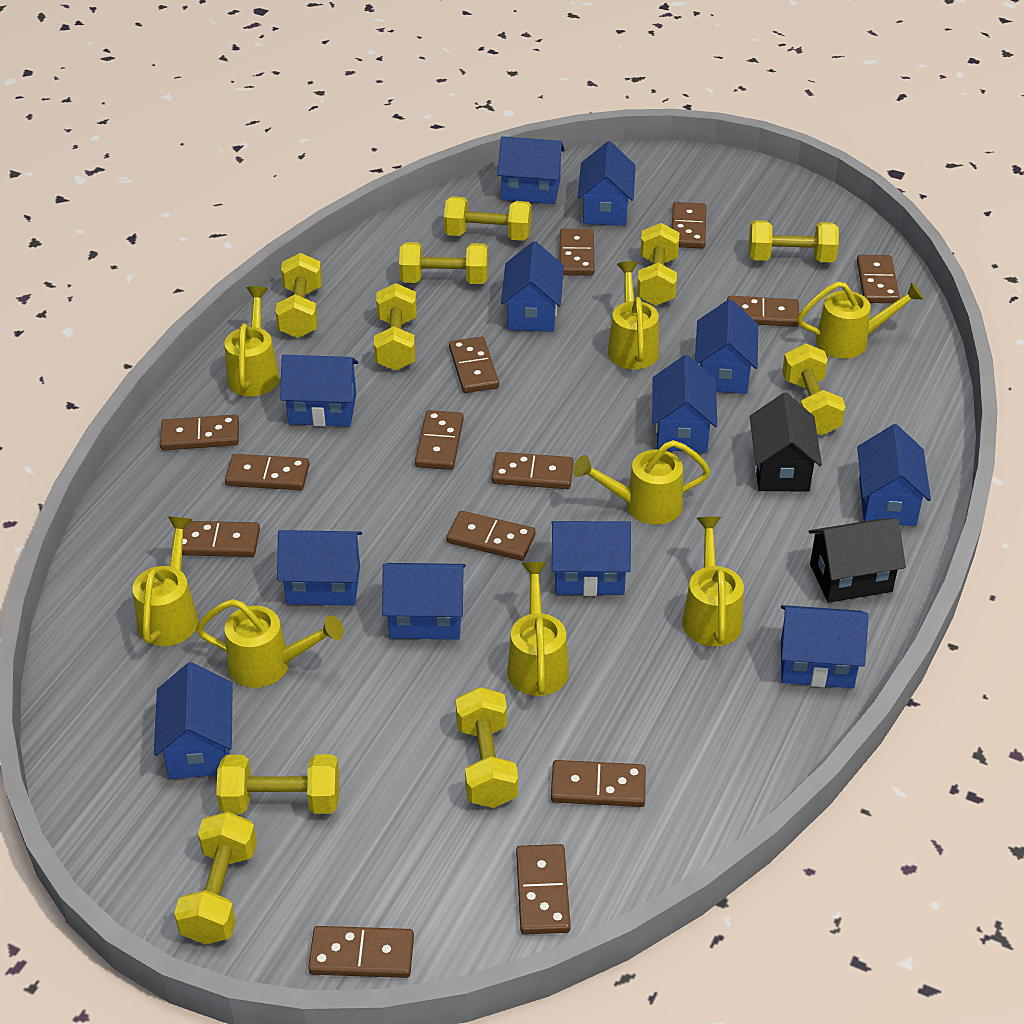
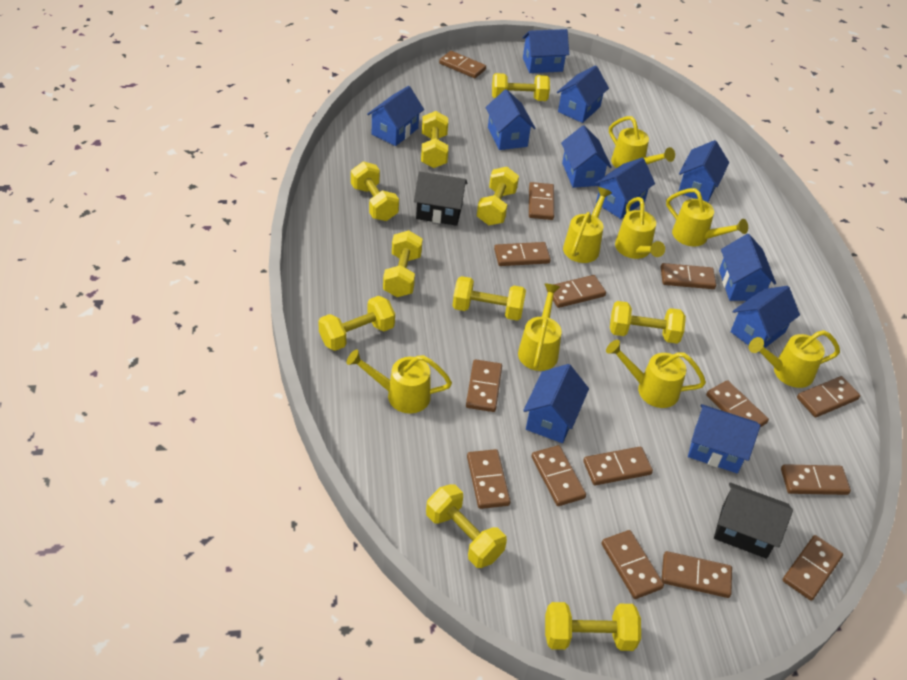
blue house: 12 -> 11
brown domino: 14 -> 15

